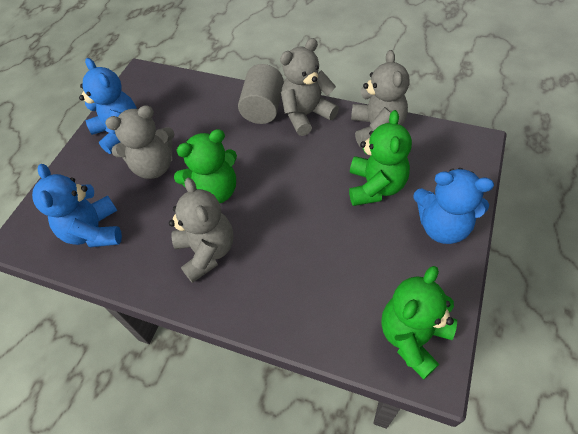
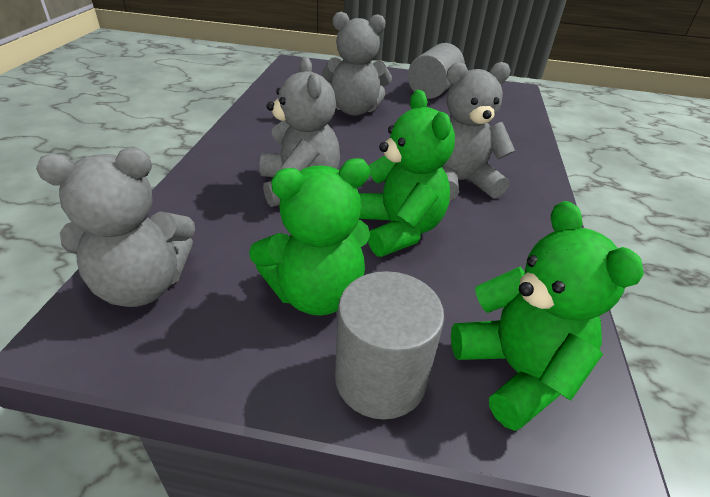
blue teddy bear: 3 -> 0
grey cylinder: 1 -> 2

